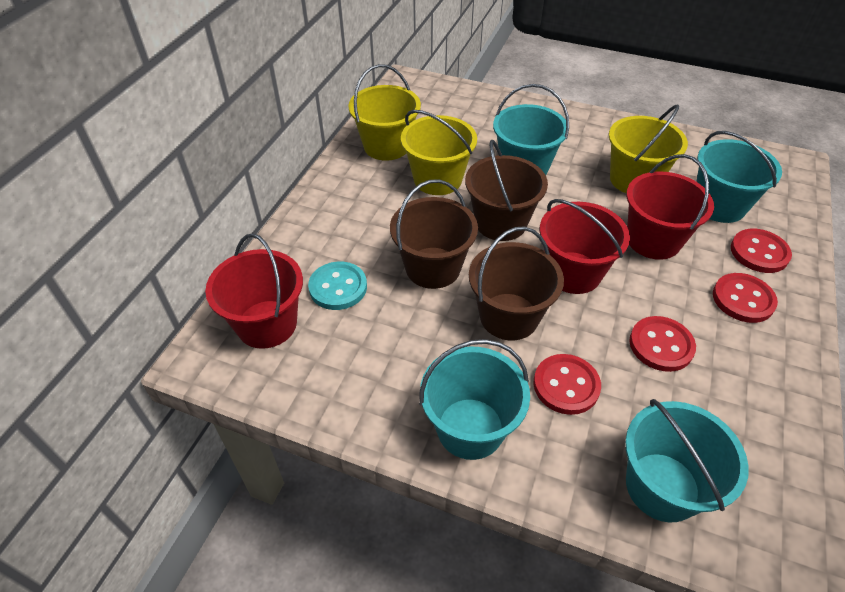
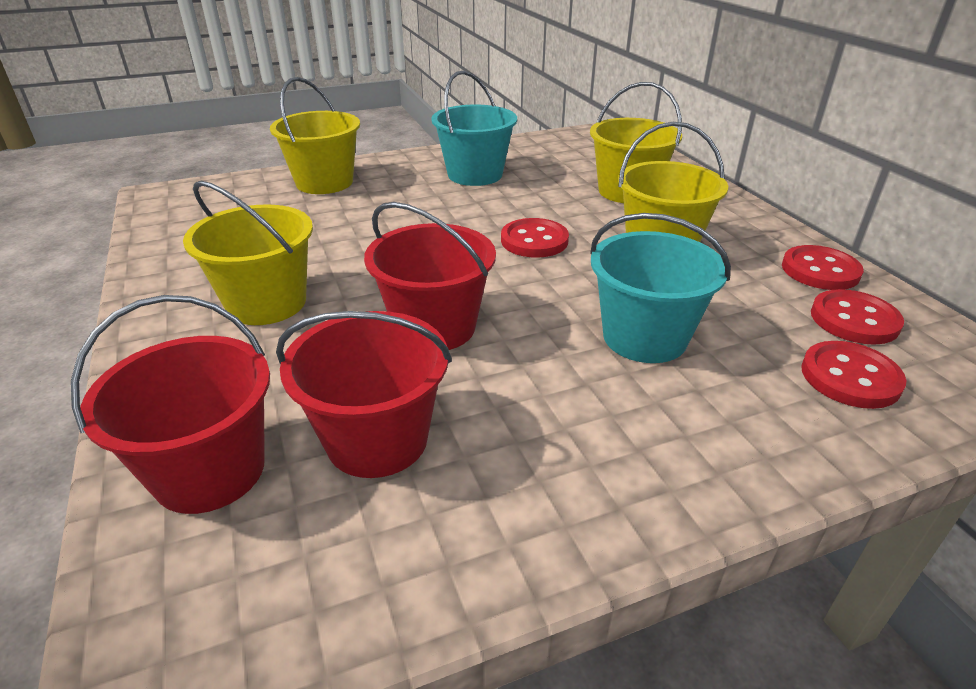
brown bucket: 3 -> 0
turquoise bucket: 4 -> 2
turquoise button: 1 -> 0
yellow bucket: 3 -> 4

